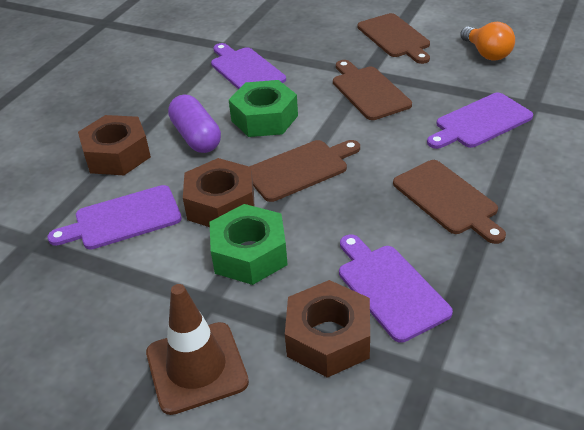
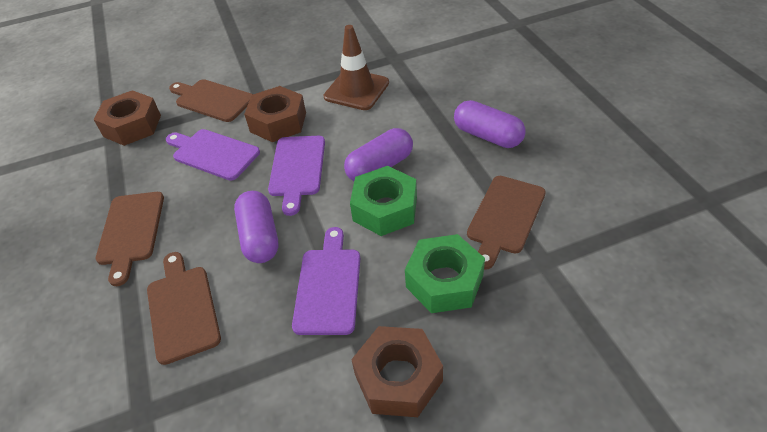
orange light bulb: 1 -> 0
purple capsule: 1 -> 3
purple cutting board: 4 -> 3

